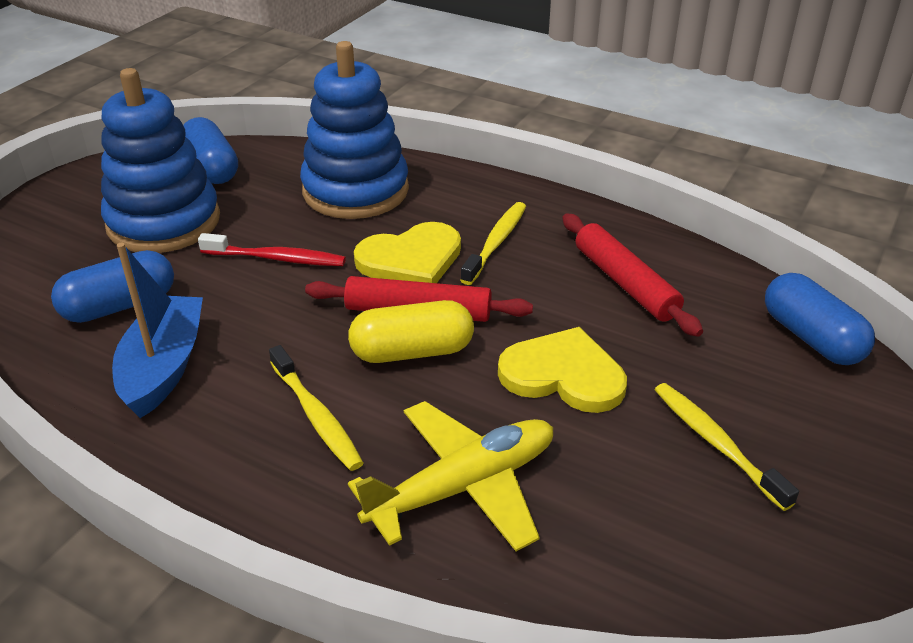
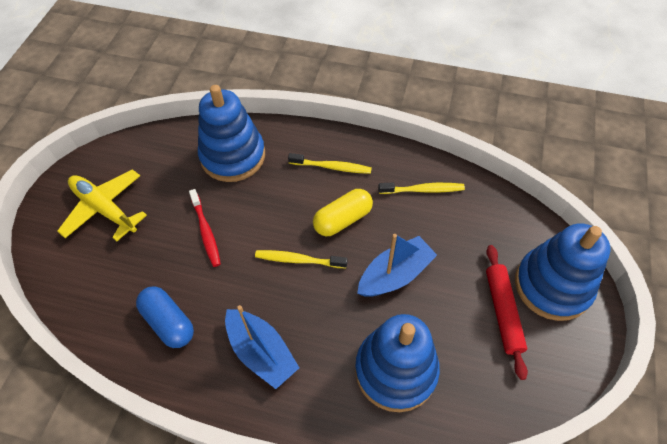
blue boat: 1 -> 2
blue capsule: 3 -> 1
blue stacking toy: 2 -> 3
red rolling pin: 2 -> 1
yellow heart: 2 -> 0

